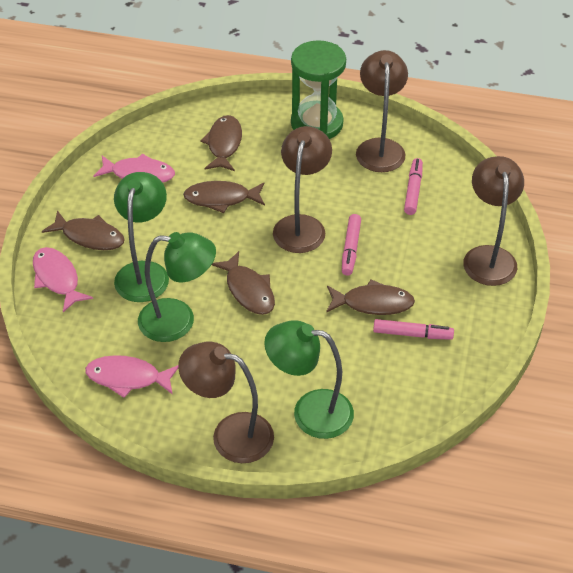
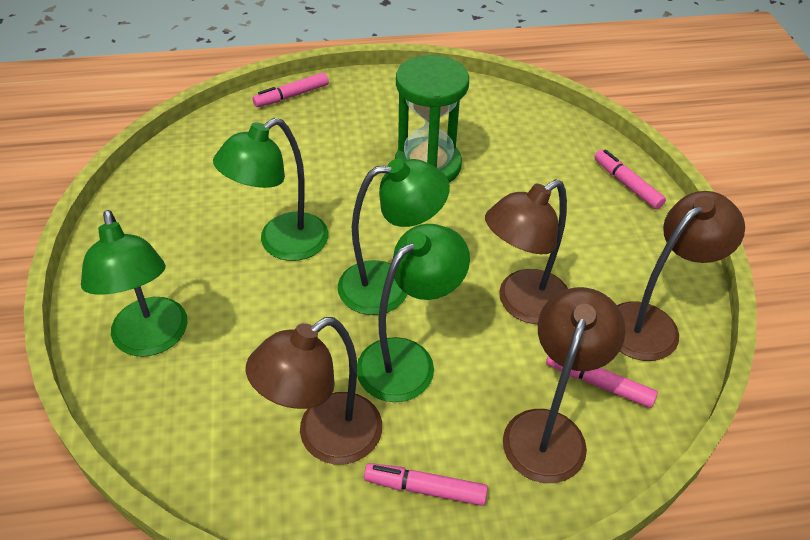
brown fish: 5 -> 0
green lamp: 3 -> 4
pink fish: 3 -> 0
pink marker: 3 -> 4

